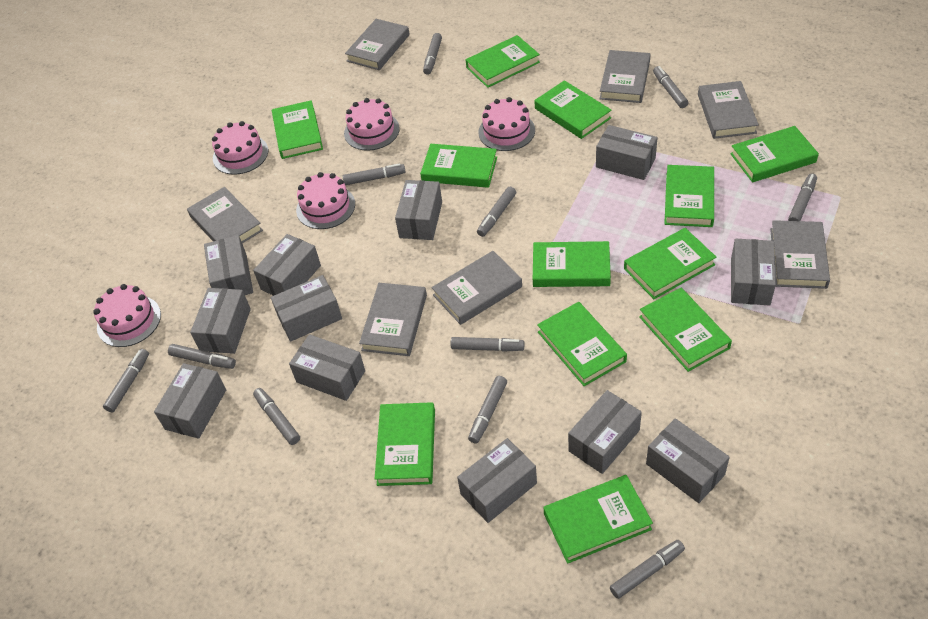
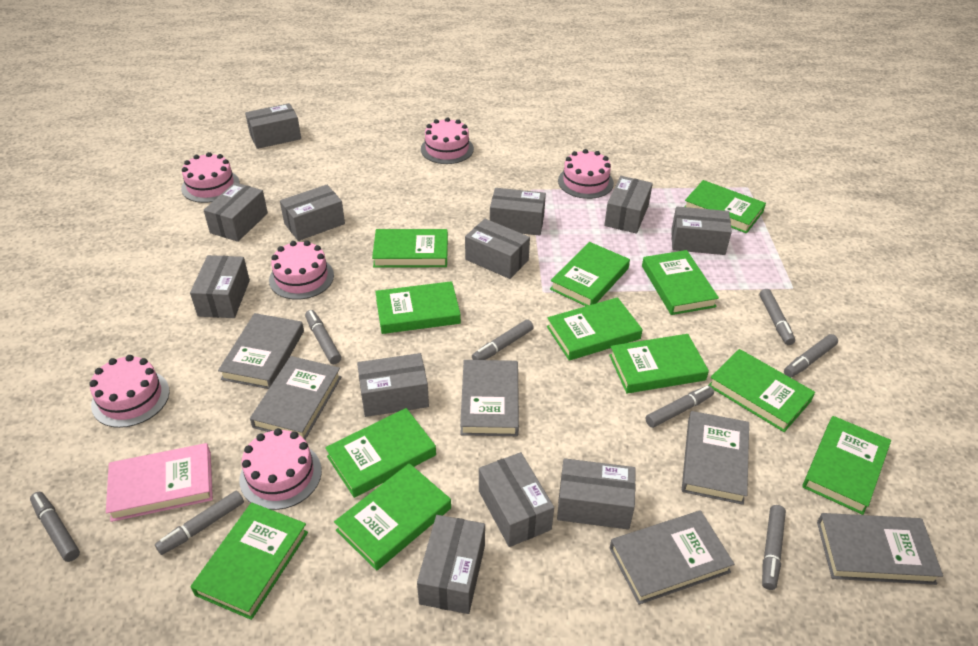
grey book: 7 -> 6
grey marker: 11 -> 8
pink book: 0 -> 1
pink cake: 5 -> 6

